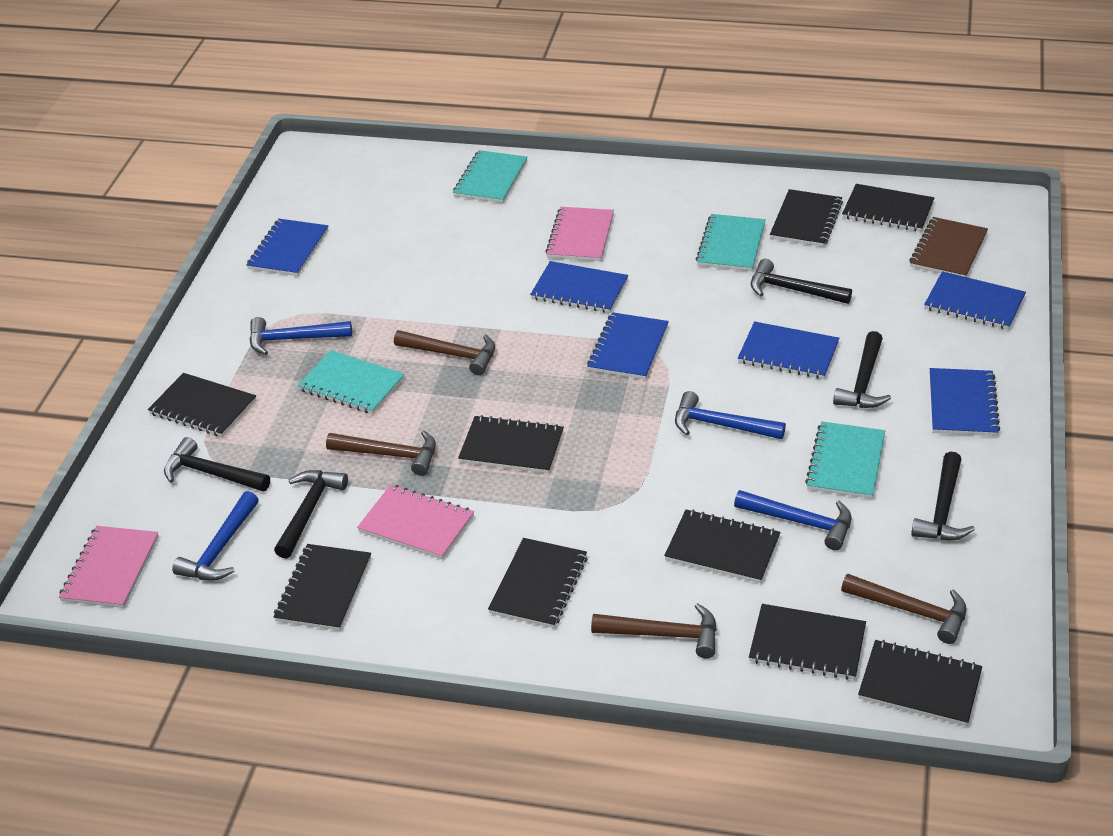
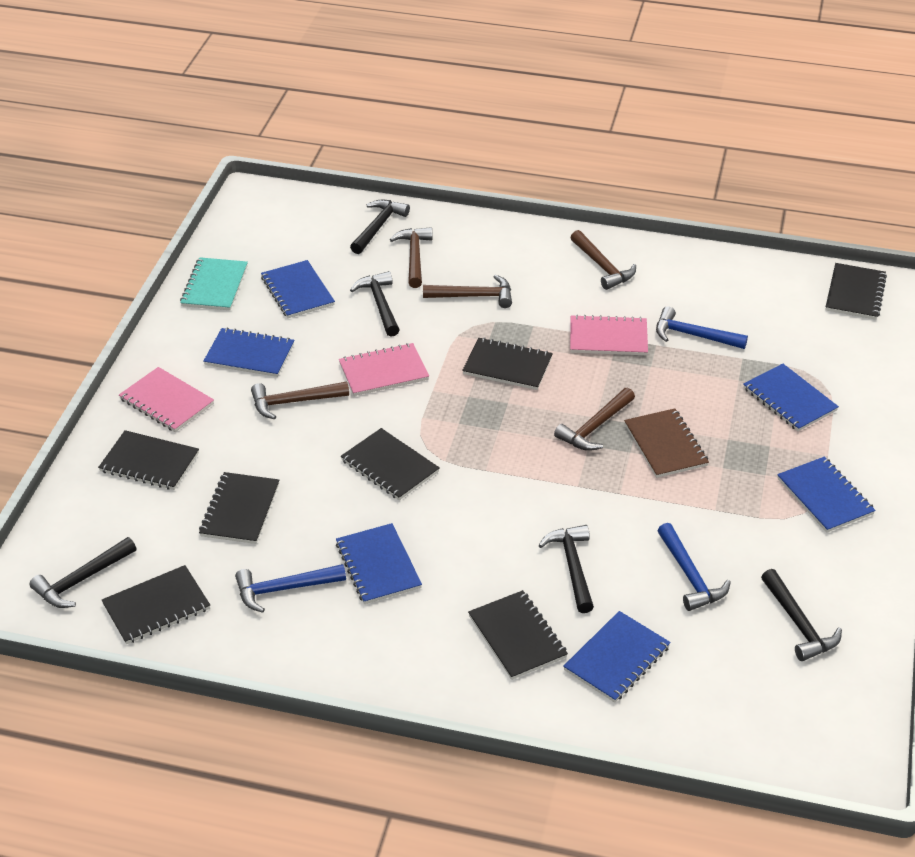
black notebook: 9 -> 7
blue hammer: 4 -> 3
brown hammer: 4 -> 5
turquoise notebook: 4 -> 1

